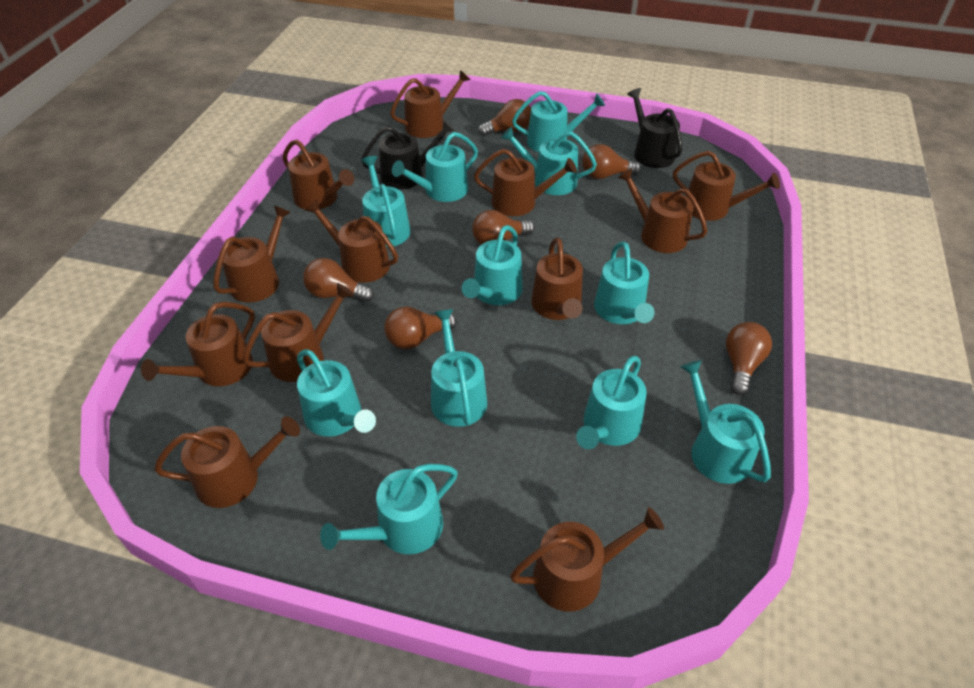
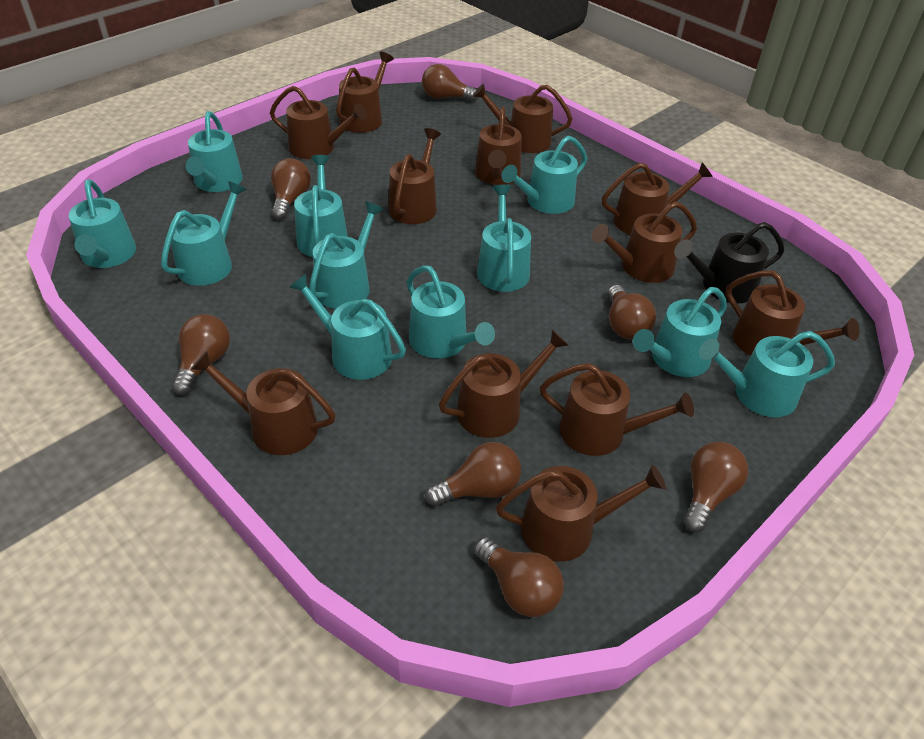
black watering can: 2 -> 1
brown light bulb: 6 -> 7

